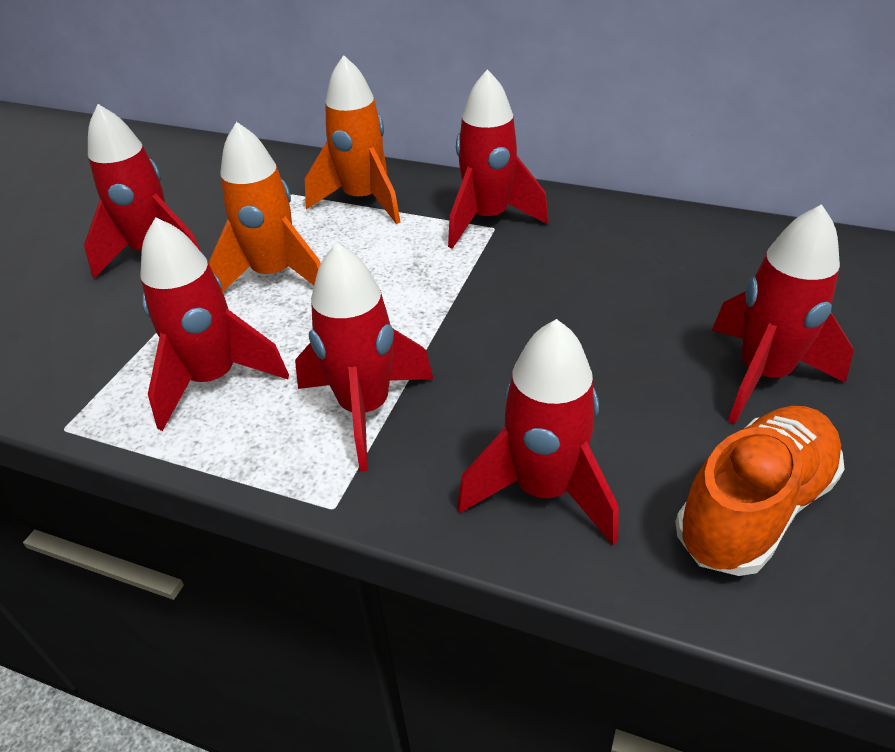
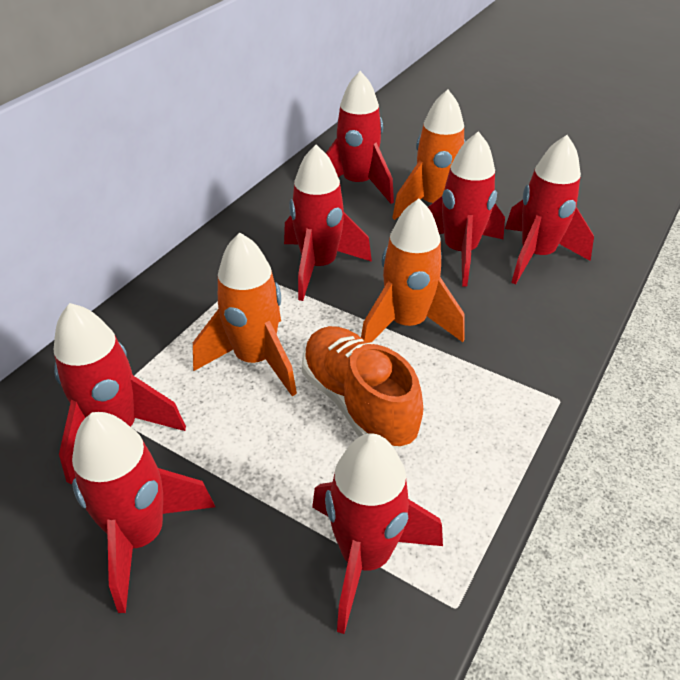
orange rocket: 2 -> 3
red rocket: 6 -> 7

